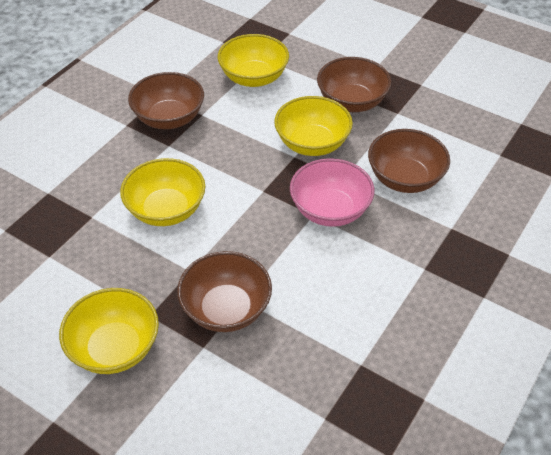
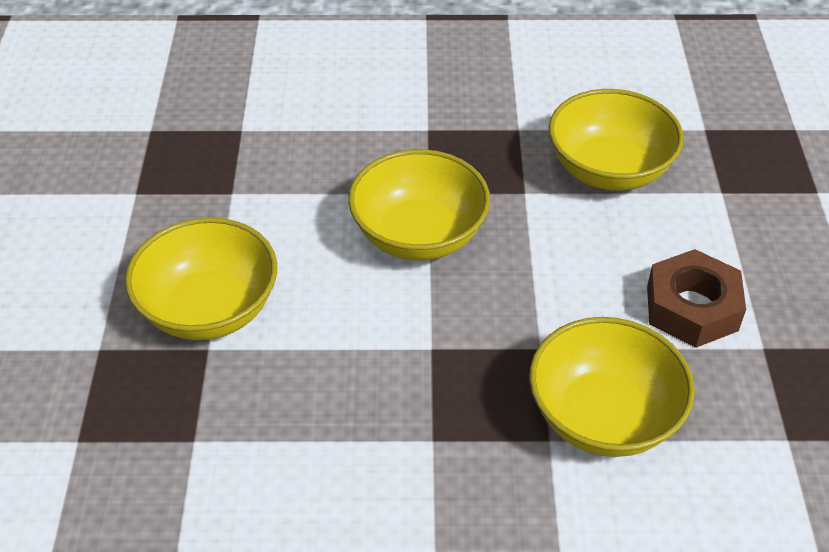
brown bowl: 4 -> 0
brown nut: 0 -> 1
pink bowl: 1 -> 0

